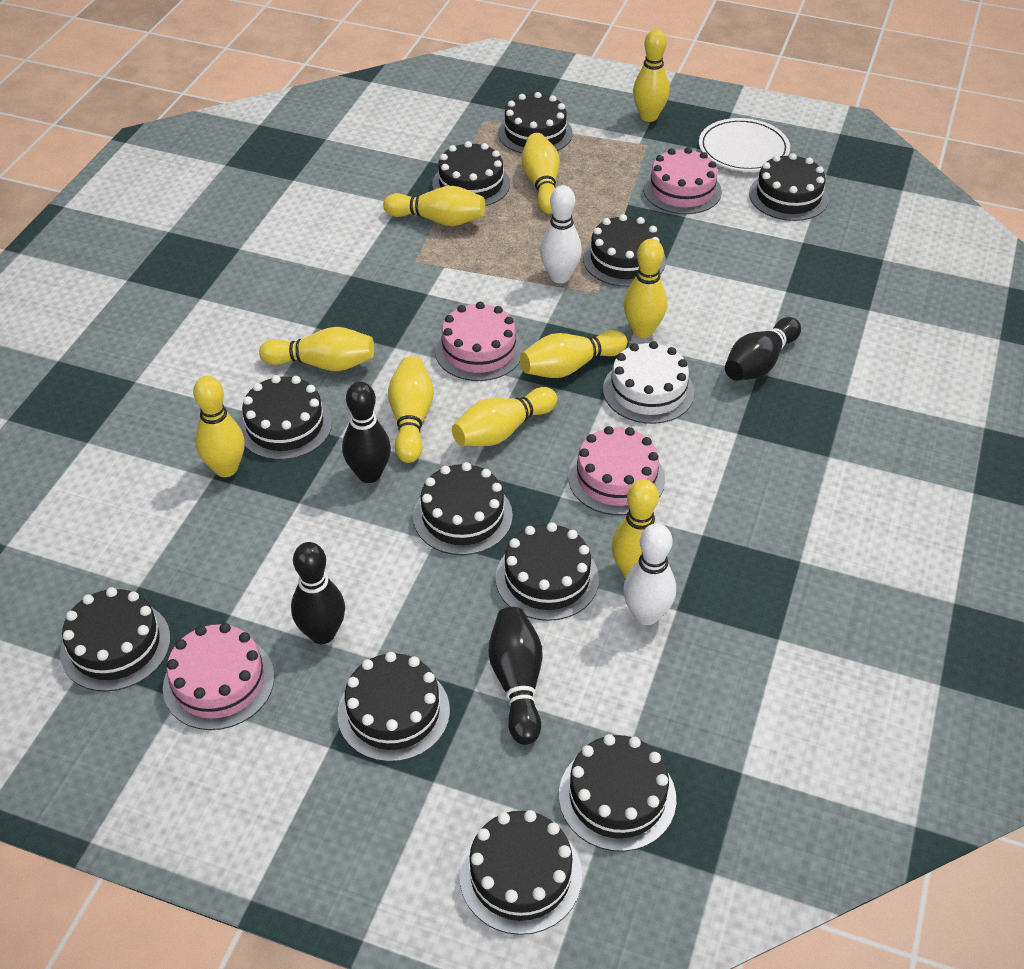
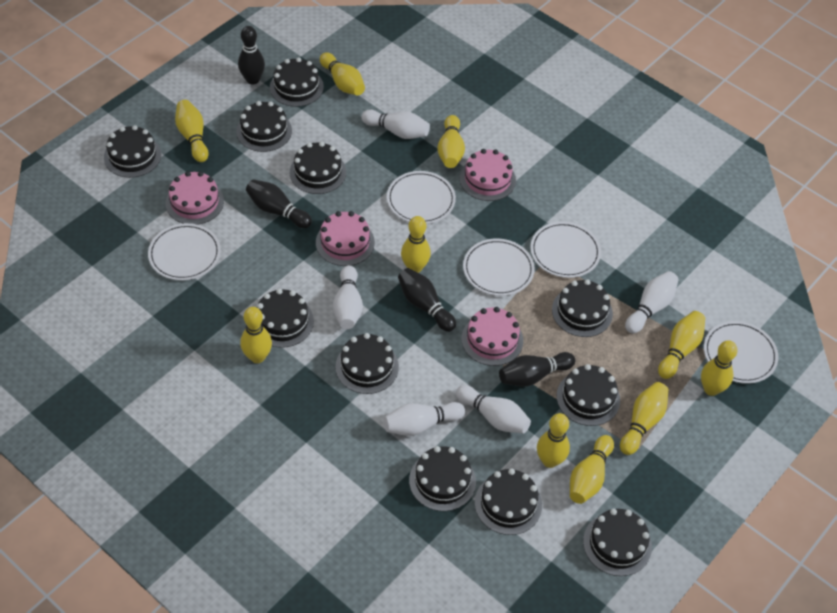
white bowling pin: 2 -> 5
white cake: 1 -> 0
white plate: 1 -> 5

